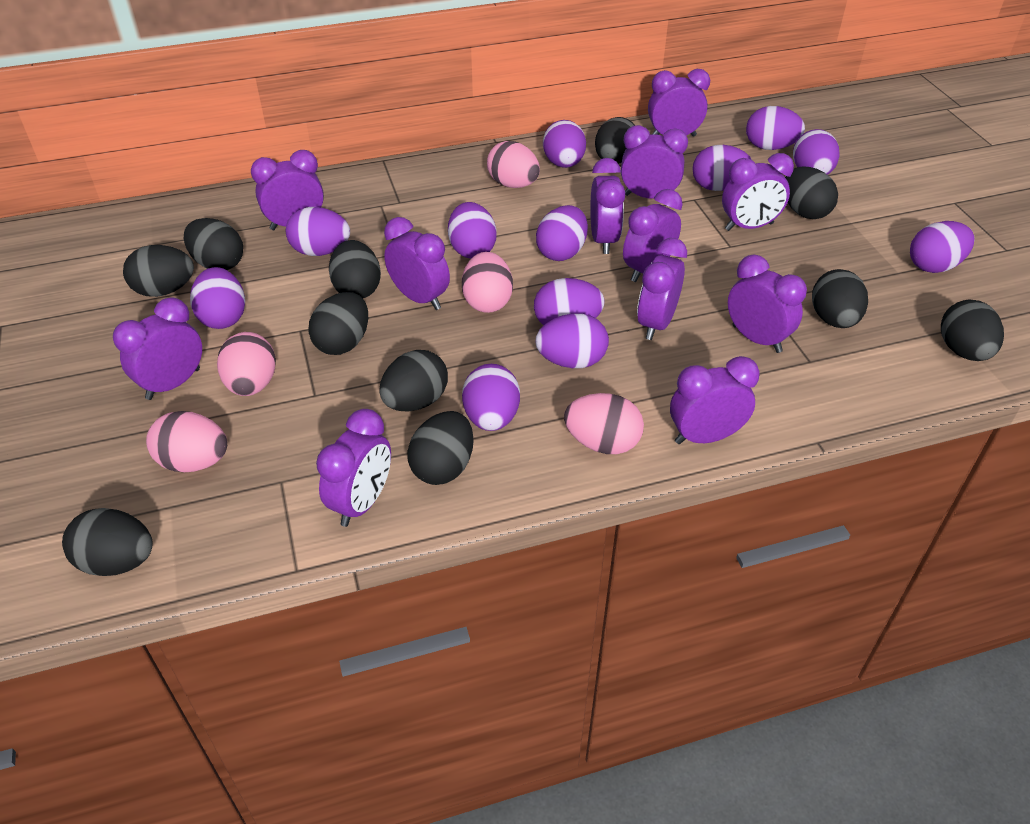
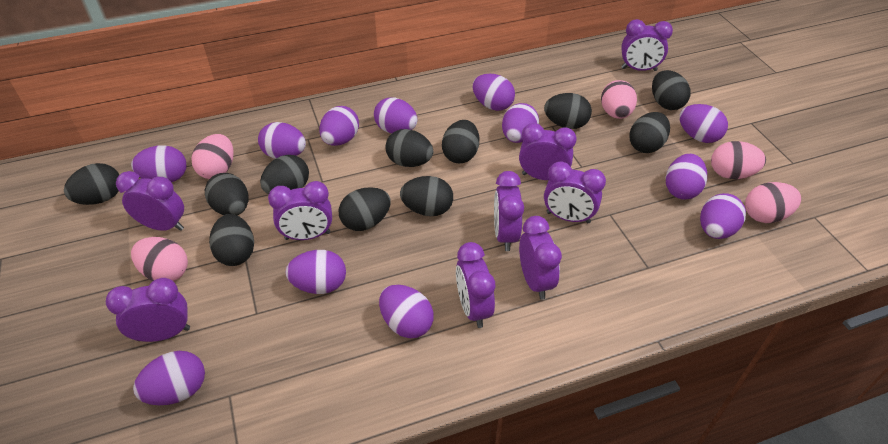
purple clock: 12 -> 9

